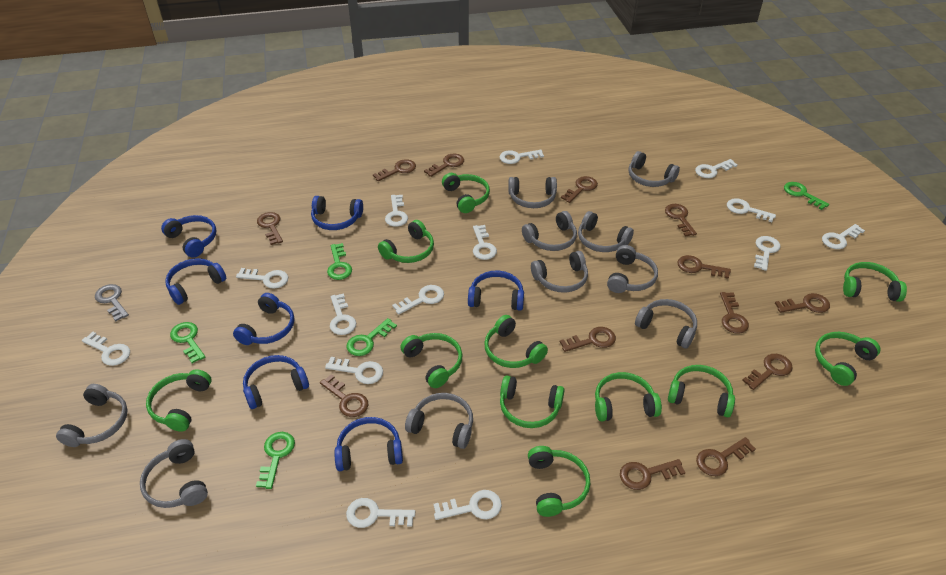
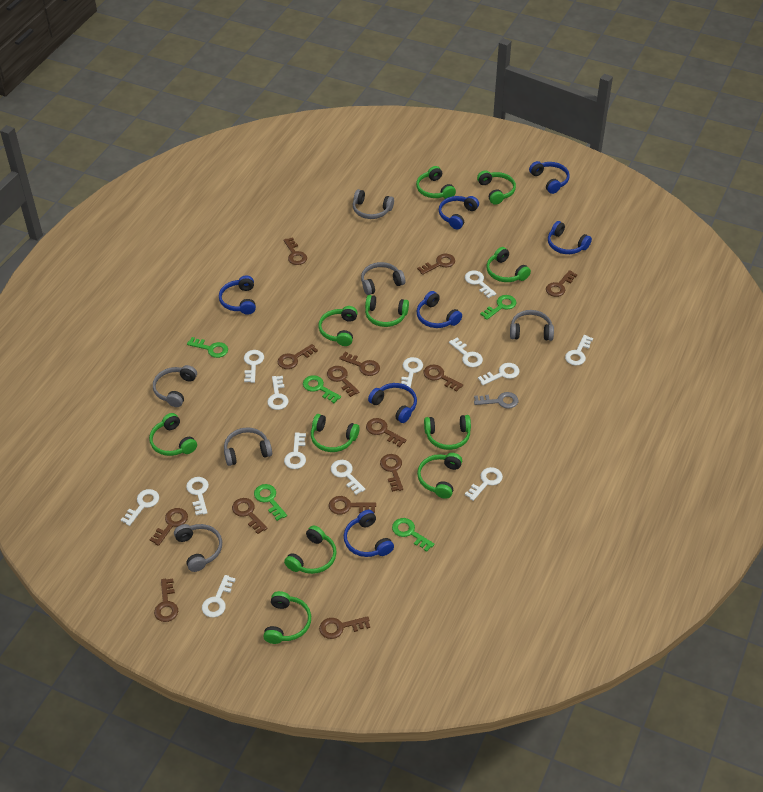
brown key: 13 -> 14
grey headphones: 10 -> 6
white key: 14 -> 13

